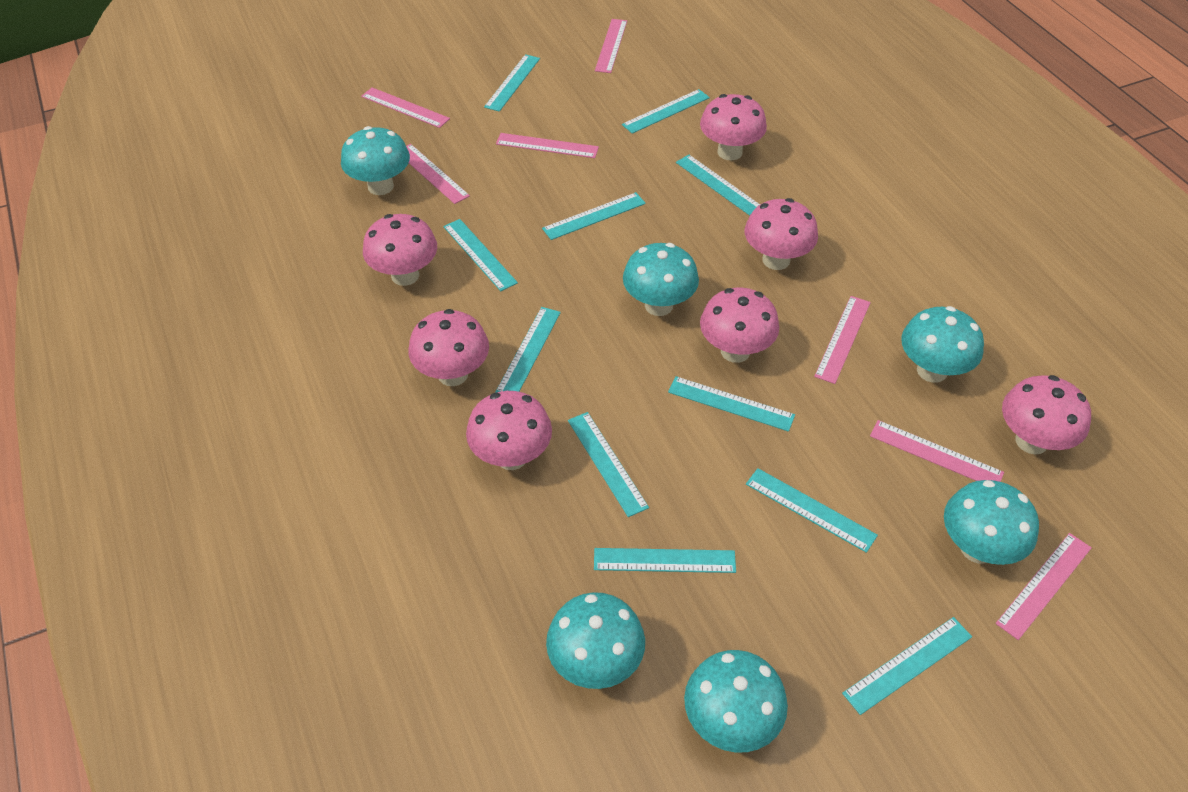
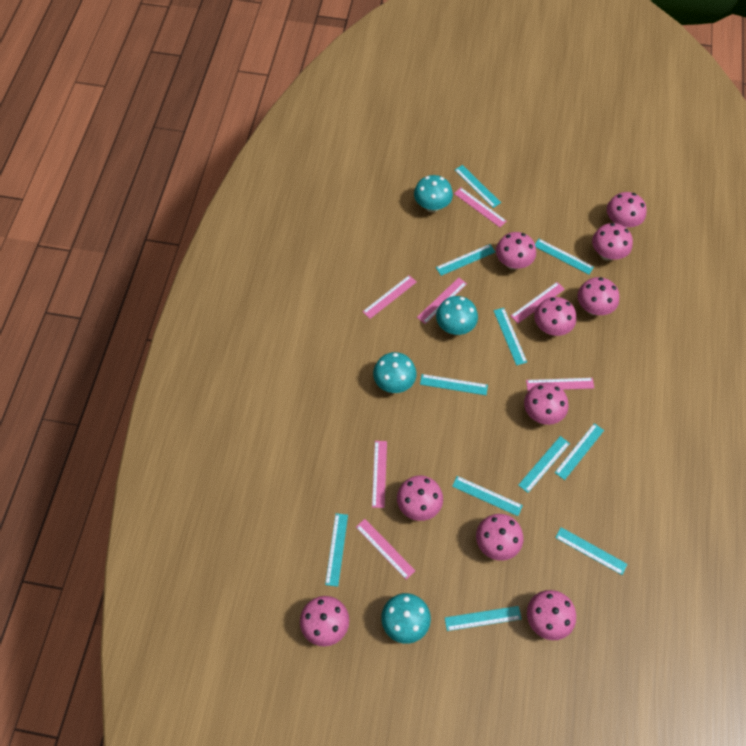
pink mushroom: 7 -> 10
turquoise mushroom: 6 -> 4

